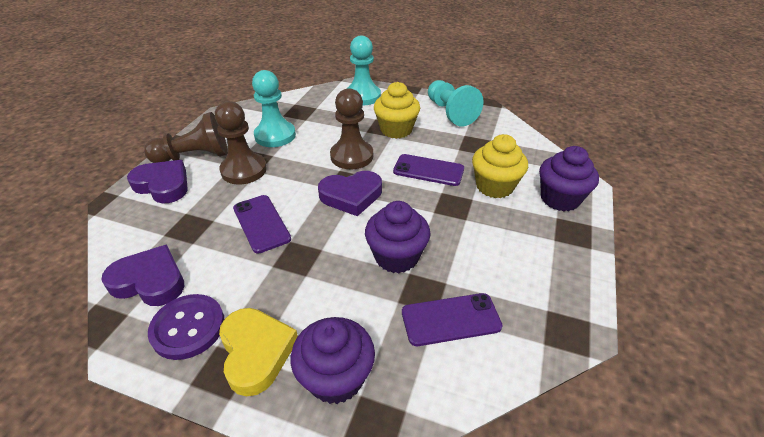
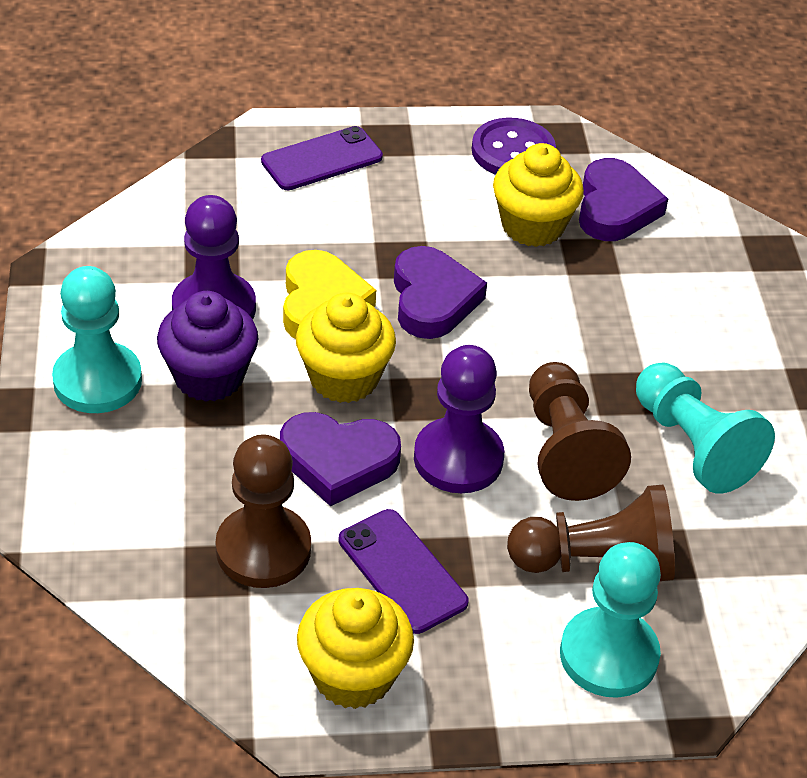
purple cupcake: 3 -> 1
purple pawn: 0 -> 2
purple phone: 3 -> 2
yellow cupcake: 2 -> 3

